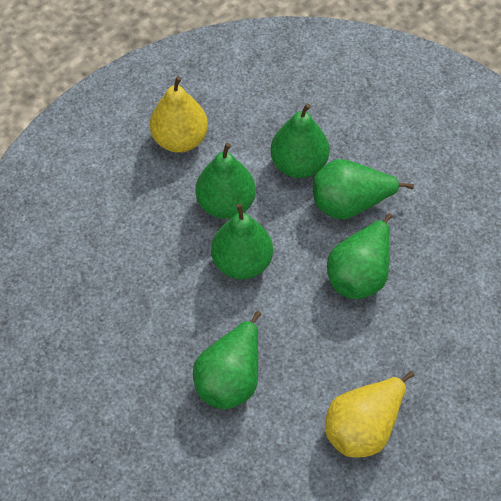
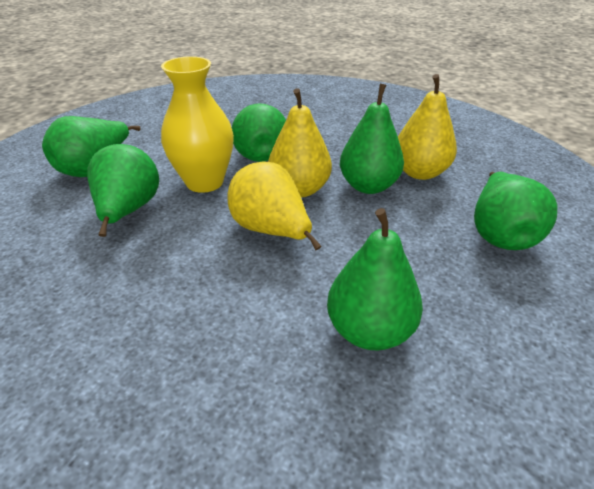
yellow pear: 2 -> 3
yellow vase: 0 -> 1

